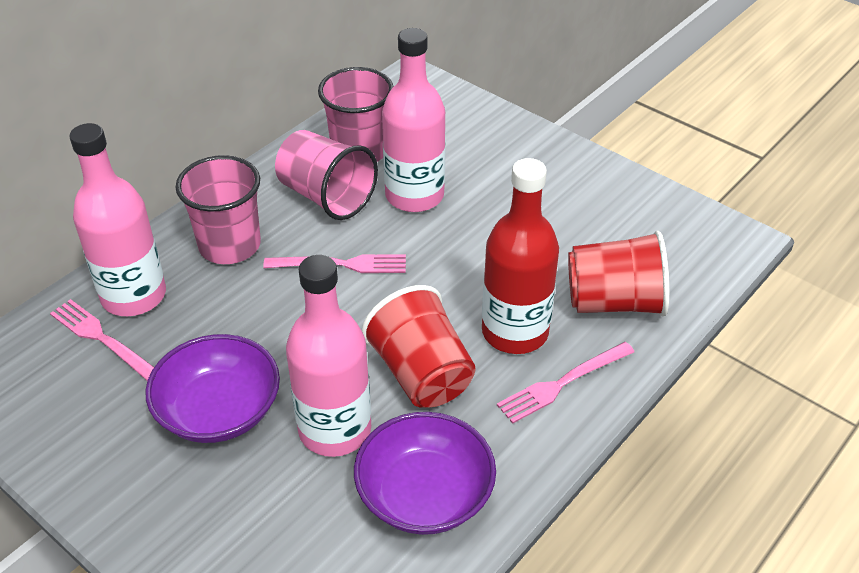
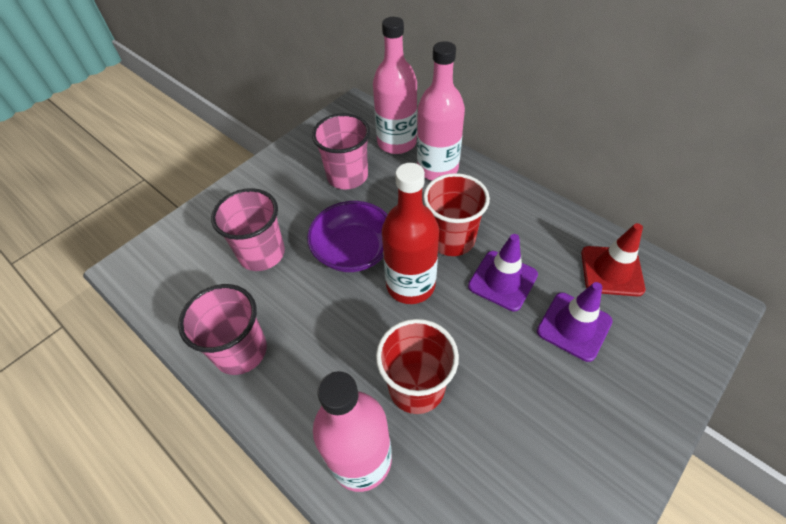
pink fork: 3 -> 0
purple bowl: 2 -> 1
purple traffic cone: 0 -> 2
red traffic cone: 0 -> 1

